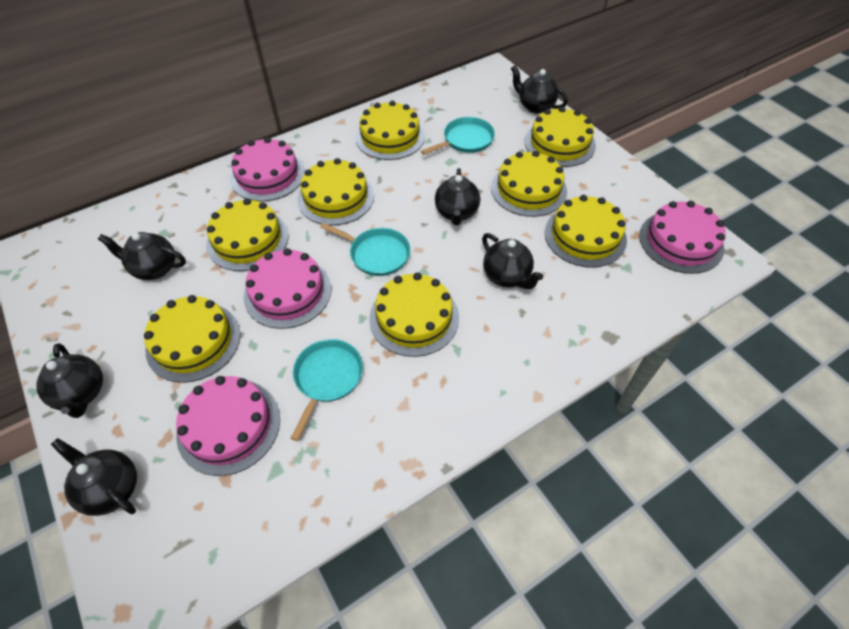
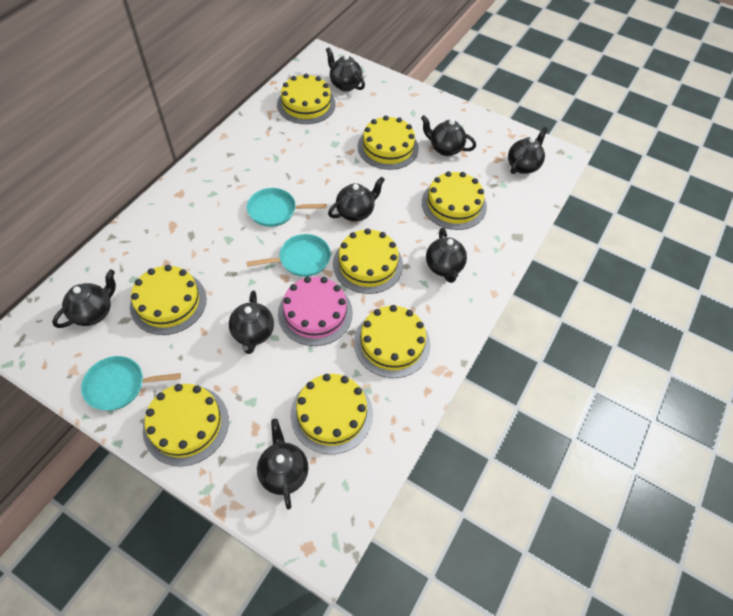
black teapot: 6 -> 8
pink cake: 4 -> 1

